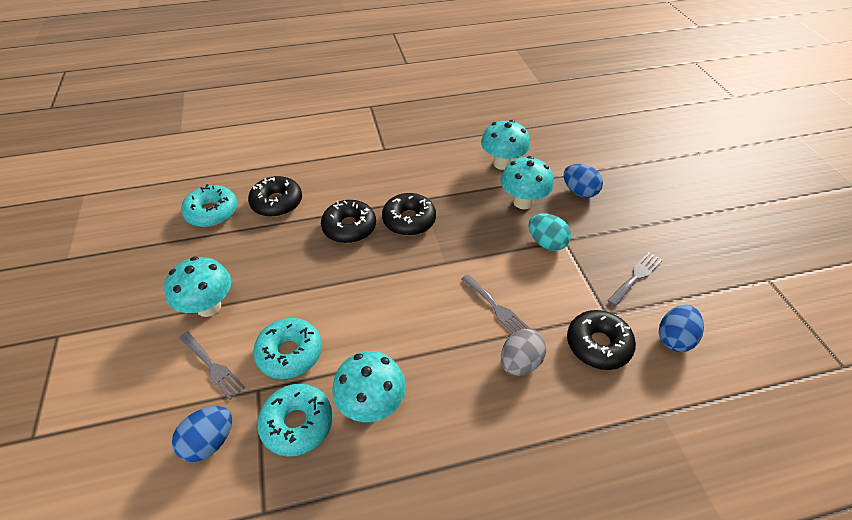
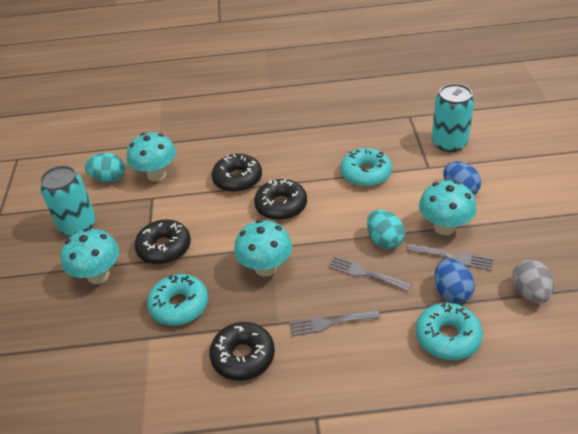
blue egg: 3 -> 2
turquoise can: 0 -> 2
turquoise egg: 1 -> 2

